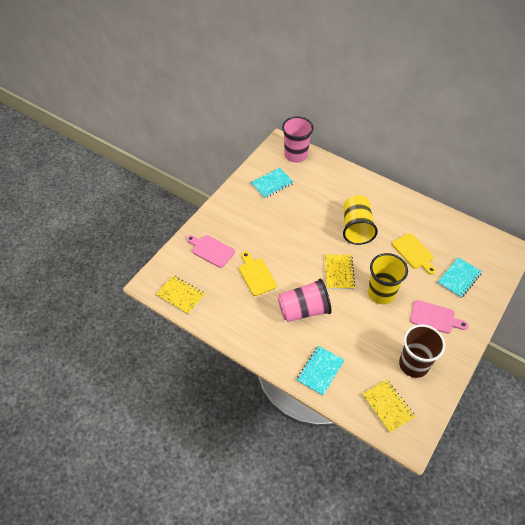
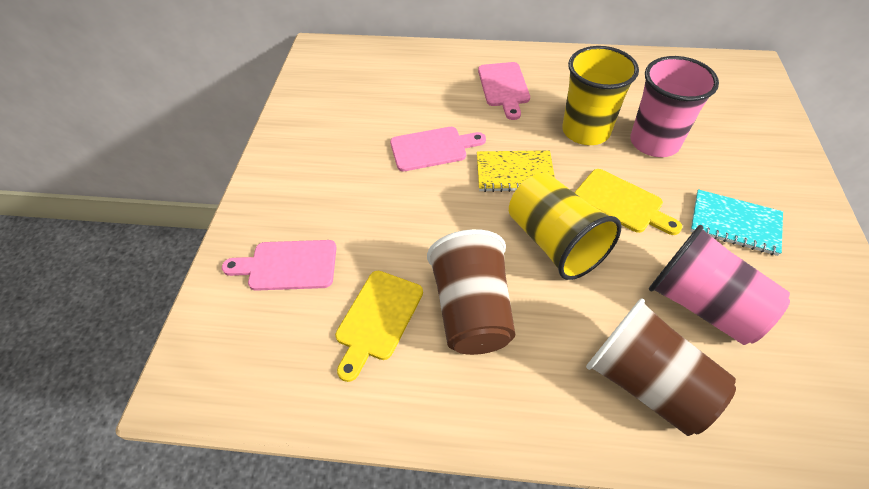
brown cup: 1 -> 2
pink cutting board: 2 -> 3
turquoise notebook: 3 -> 1
yellow notebook: 3 -> 1

